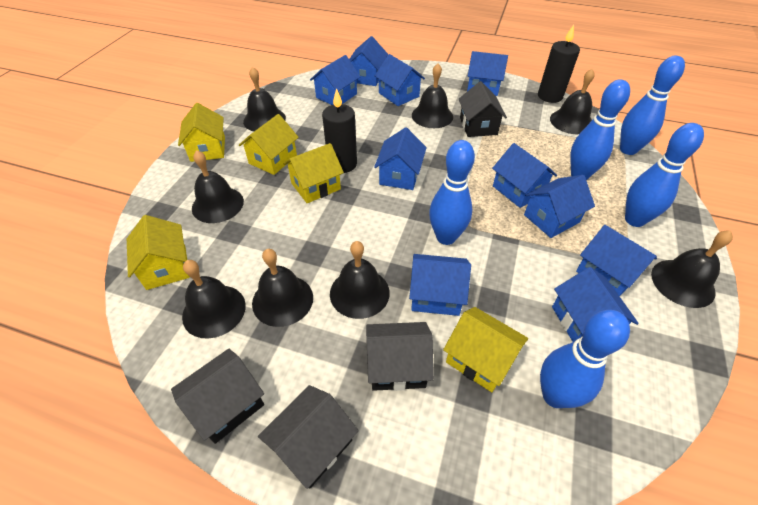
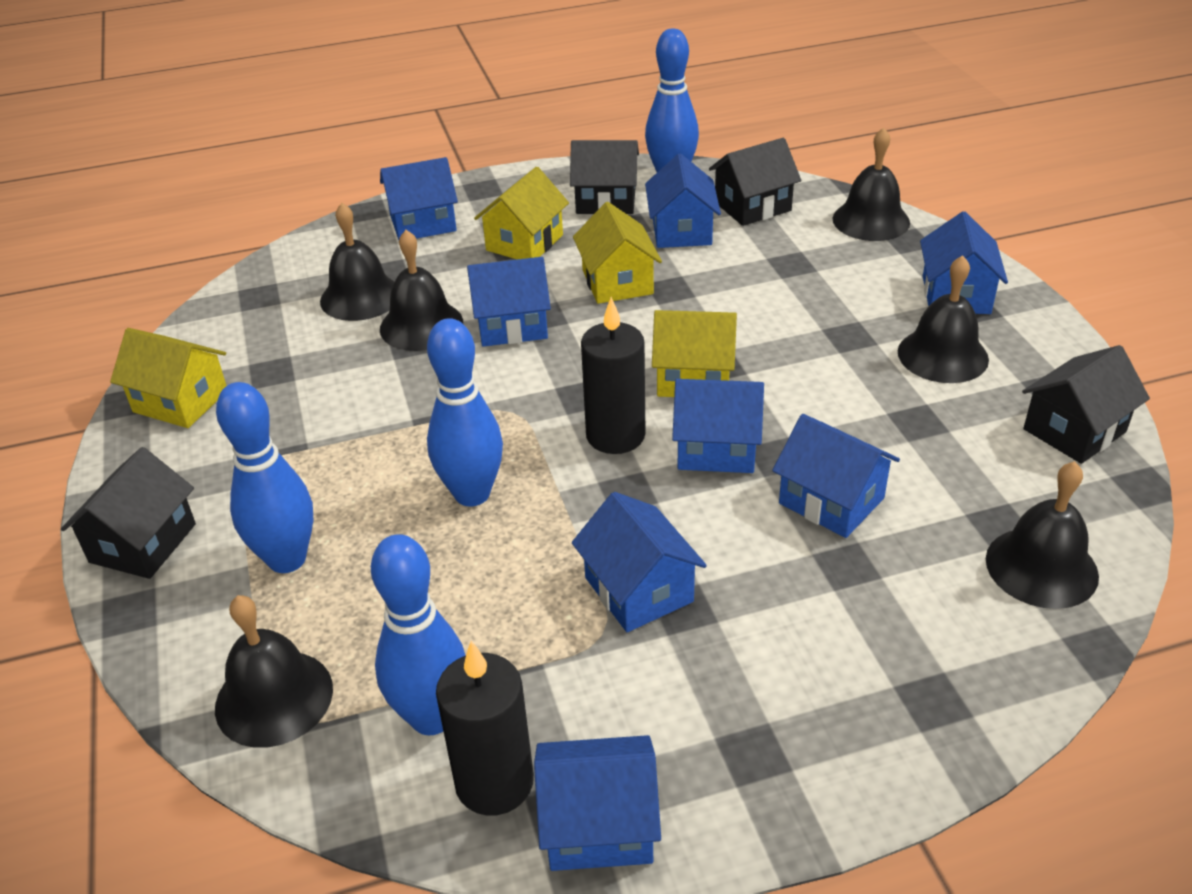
black bell: 8 -> 6
blue bowling pin: 5 -> 4
blue house: 10 -> 8
yellow house: 5 -> 4

